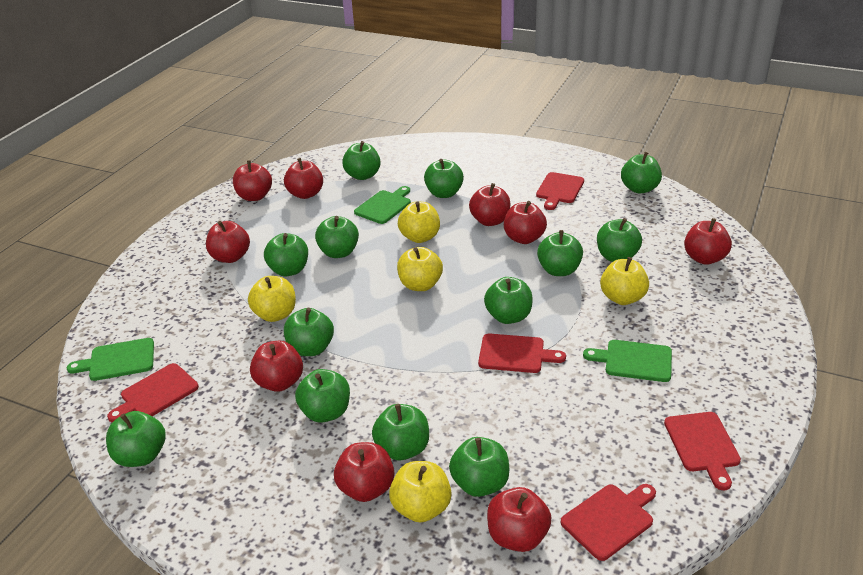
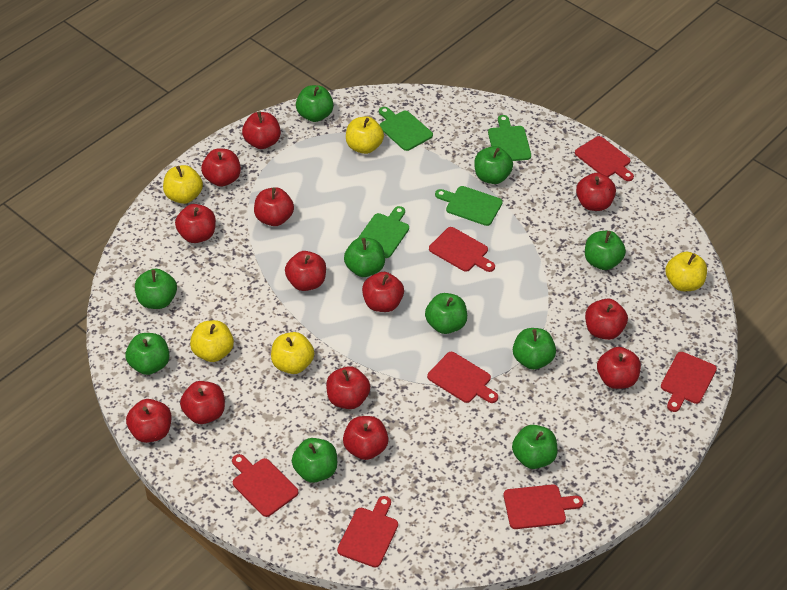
green apple: 13 -> 10
green cutting board: 3 -> 4
red apple: 9 -> 13
red cutting board: 5 -> 7

